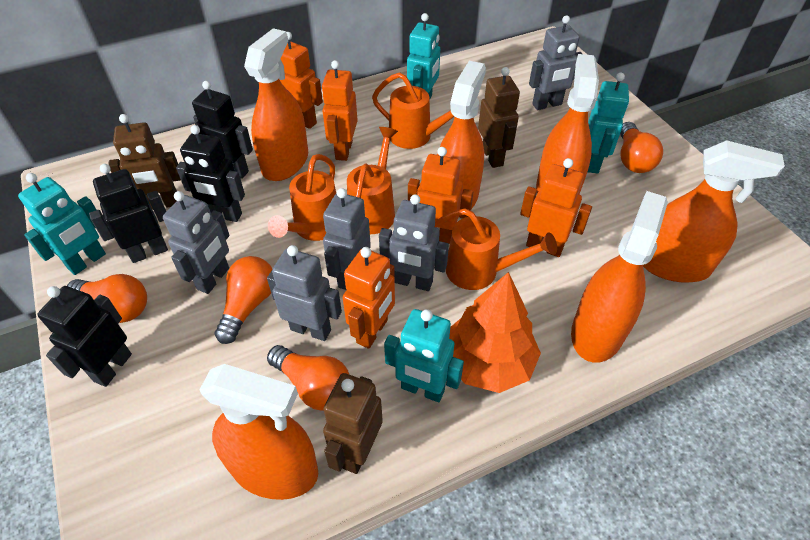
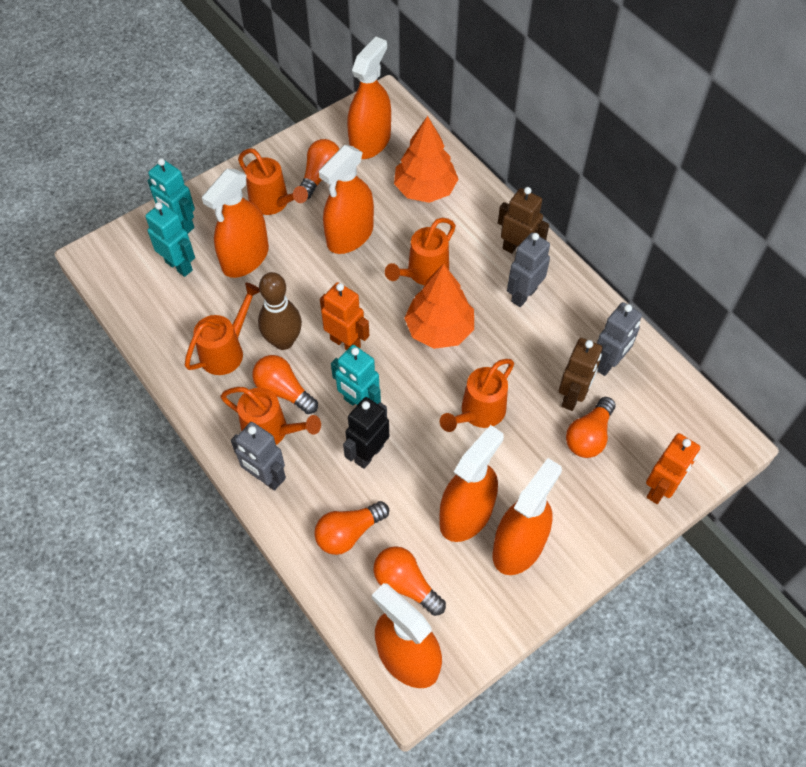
black robot: 4 -> 1
brown bowling pin: 0 -> 1
brown robot: 3 -> 2
grey robot: 5 -> 3
orange light bulb: 4 -> 5
orange robot: 5 -> 2
orange tree: 1 -> 2
orange watering can: 4 -> 5
turquoise robot: 4 -> 3

